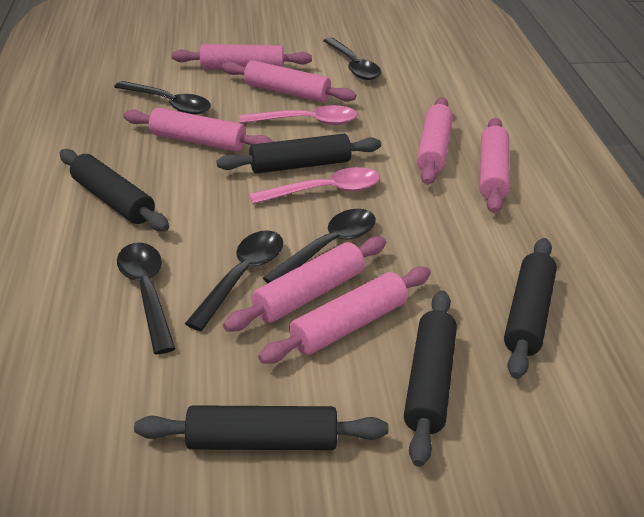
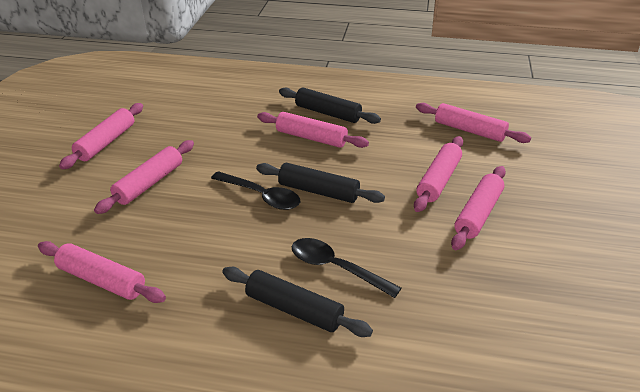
black rolling pin: 5 -> 3
black spoon: 5 -> 2
pink spoon: 2 -> 0

